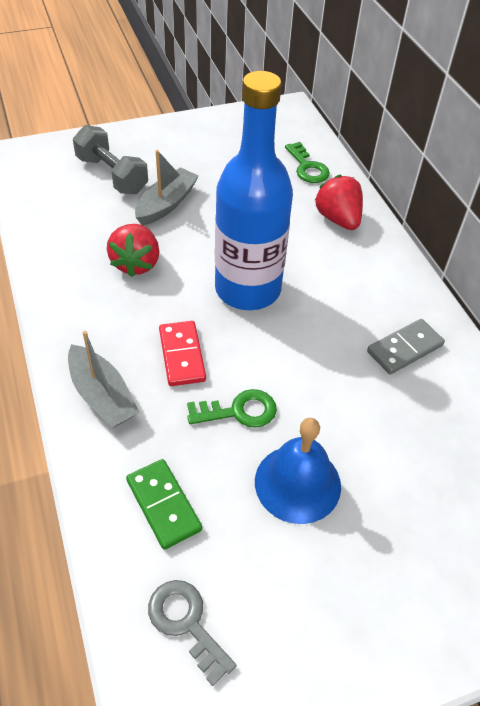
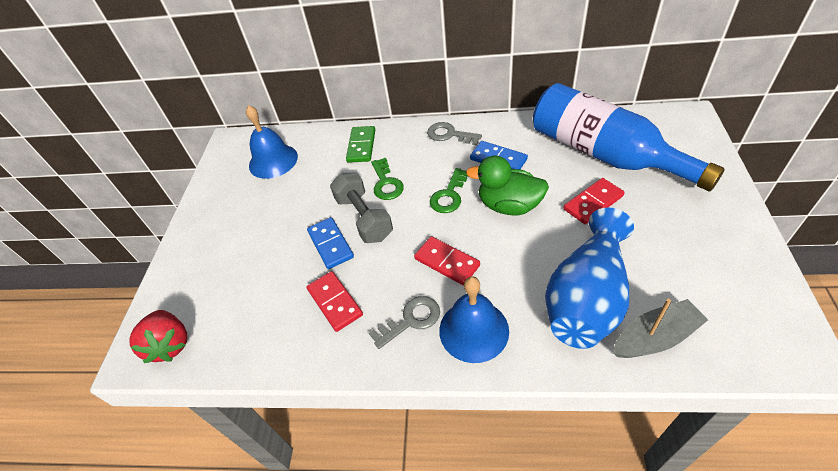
blue bell: 1 -> 2
blue domino: 0 -> 2
blue vase: 0 -> 1
green duck: 0 -> 1
grey boat: 2 -> 1
grey domino: 1 -> 0
grey key: 1 -> 2
red domino: 1 -> 3
red strawberry: 2 -> 1

